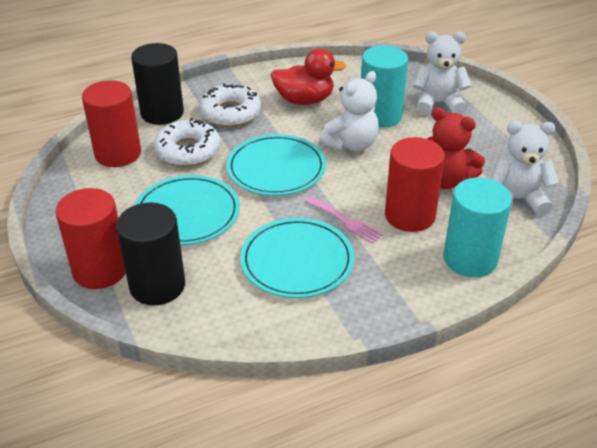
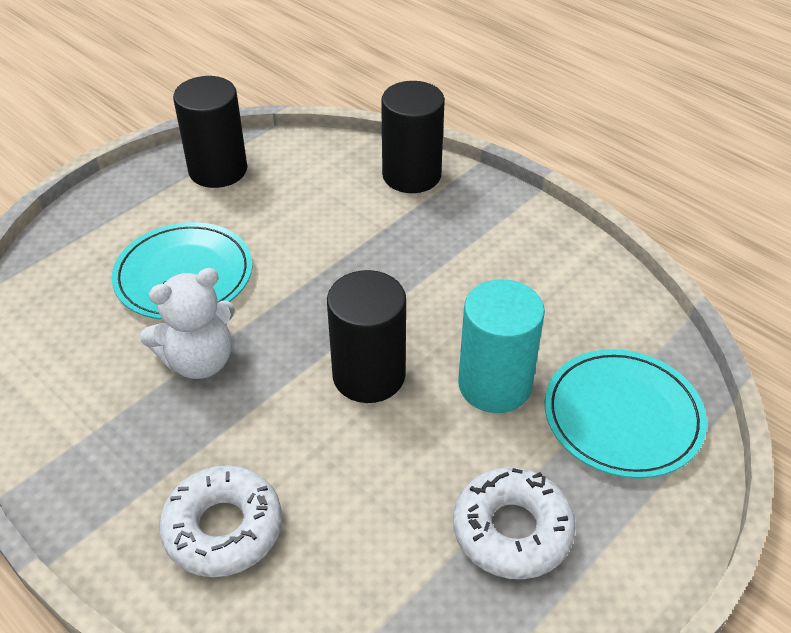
black cylinder: 2 -> 3
pink fork: 1 -> 0
red cylinder: 3 -> 0
red duck: 1 -> 0
red teddy bear: 1 -> 0
turquoise cylinder: 2 -> 1
turquoise plate: 3 -> 2
white teddy bear: 3 -> 1

